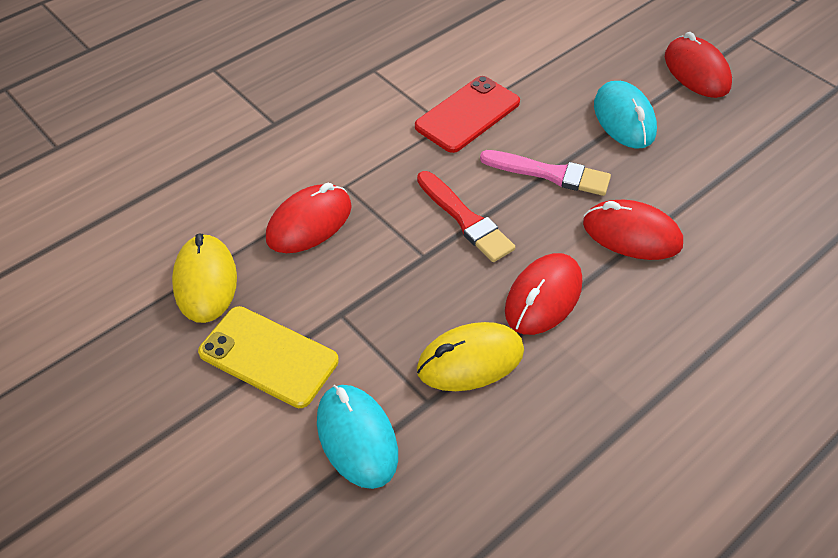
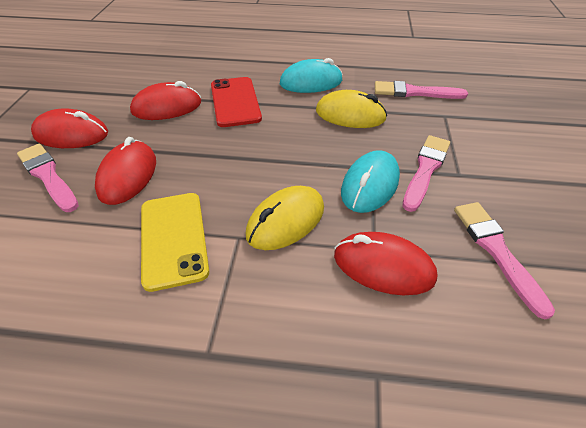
pink brush: 1 -> 4
red brush: 1 -> 0

